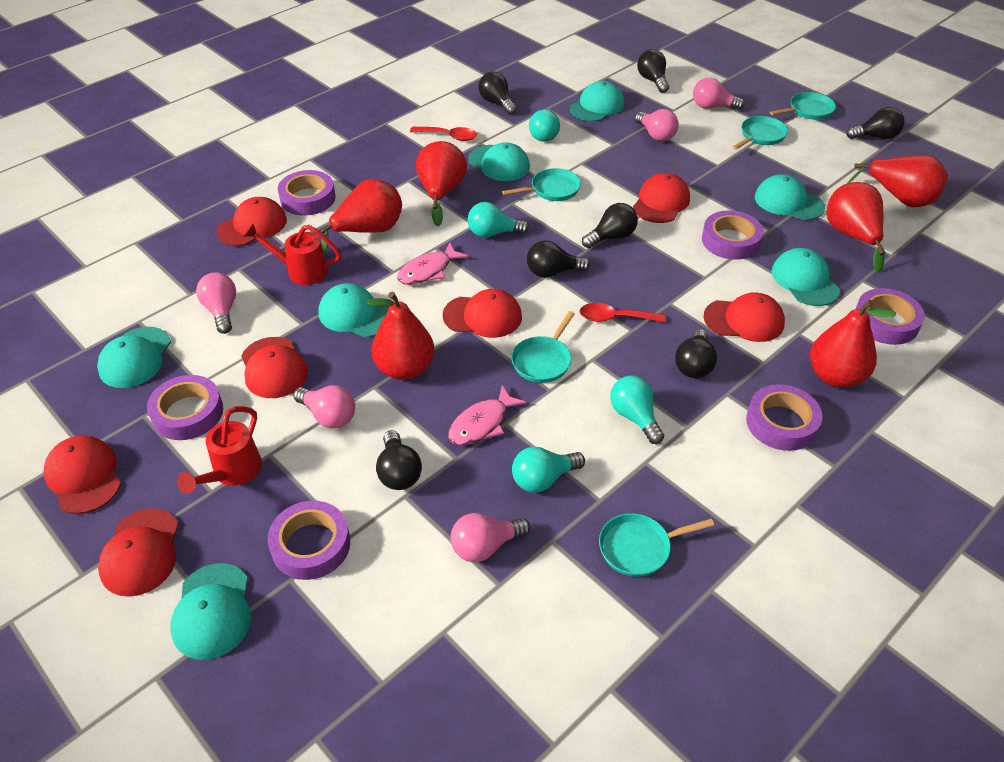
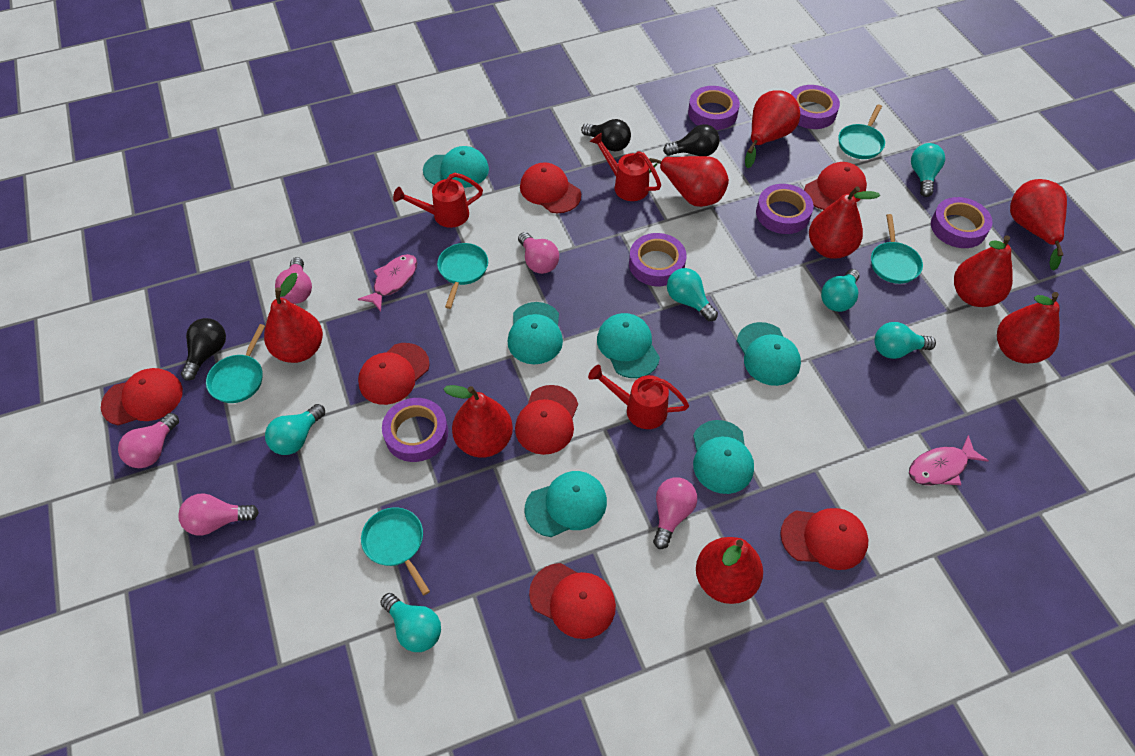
black light bulb: 7 -> 3
red pear: 6 -> 9
red spoon: 2 -> 0
red watering can: 2 -> 3
turquoise cap: 7 -> 6
turquoise light bulb: 4 -> 6

